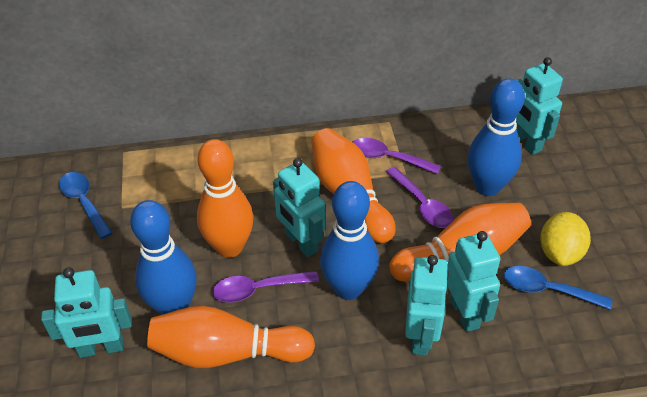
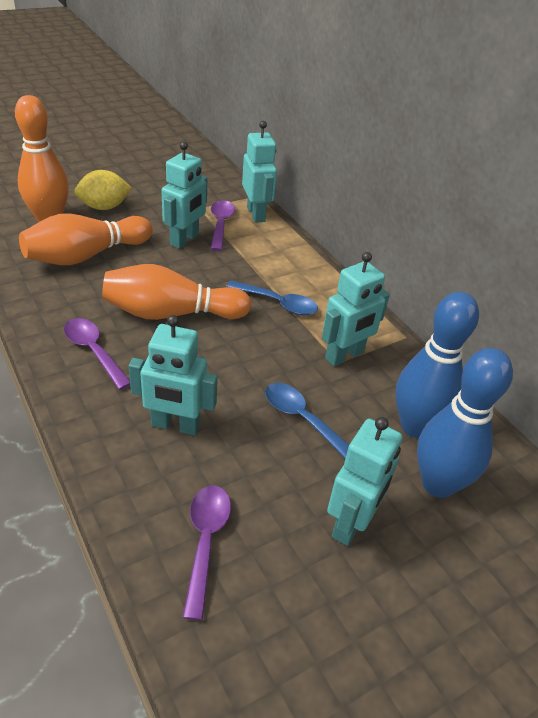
blue bowling pin: 3 -> 2
orange bowling pin: 4 -> 3

